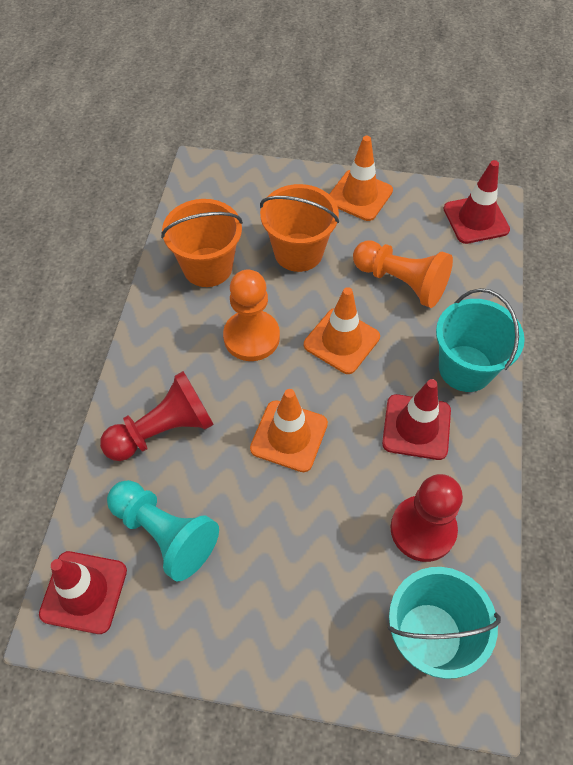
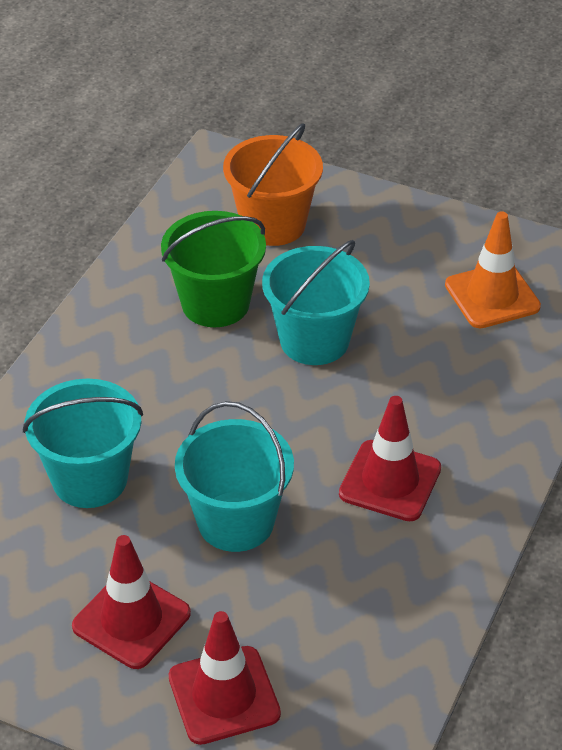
green bucket: 0 -> 1
orange bucket: 2 -> 1
orange pawn: 2 -> 0
orange traffic cone: 3 -> 1
red pawn: 2 -> 0
turquoise bucket: 2 -> 3
turquoise pawn: 1 -> 0

